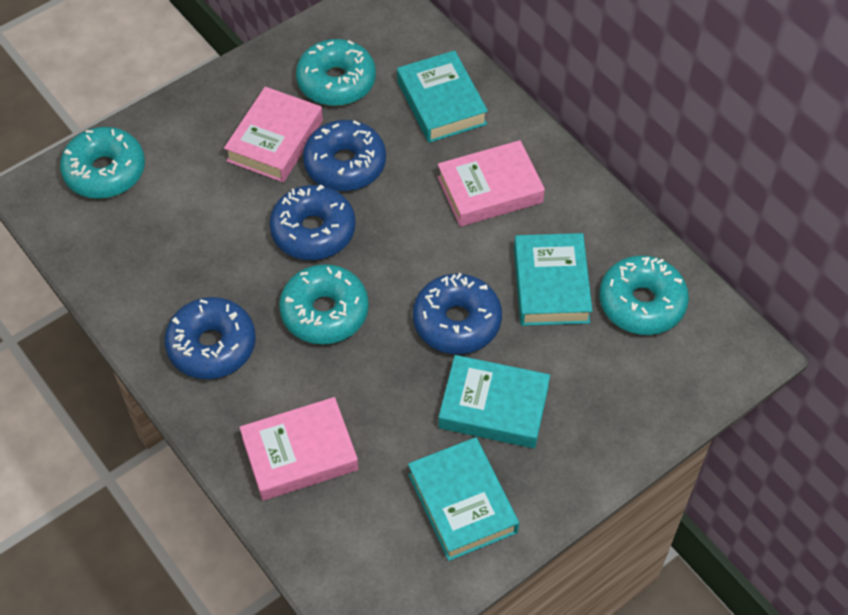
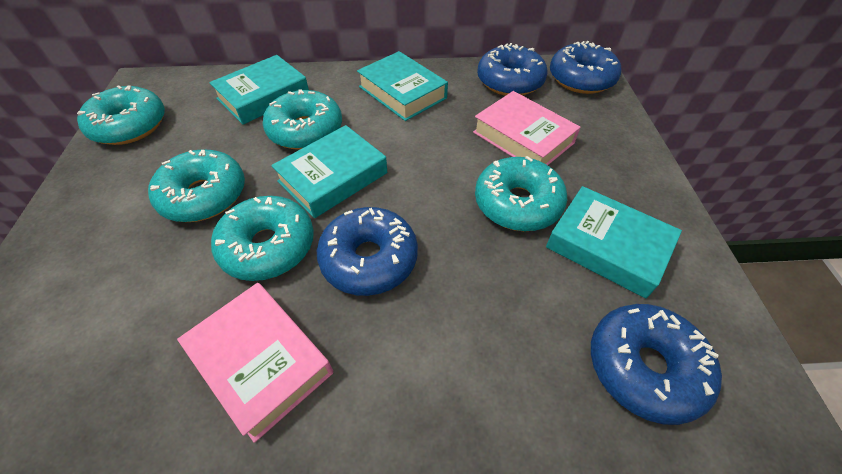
pink book: 3 -> 2
turquoise donut: 4 -> 5

